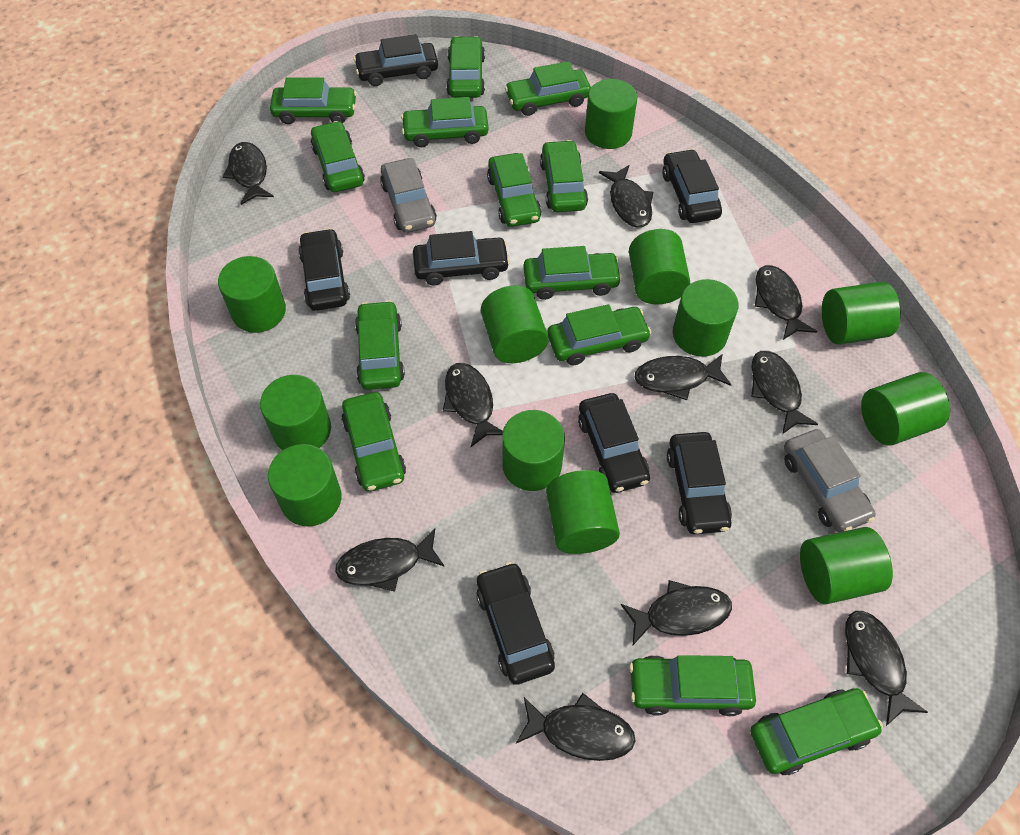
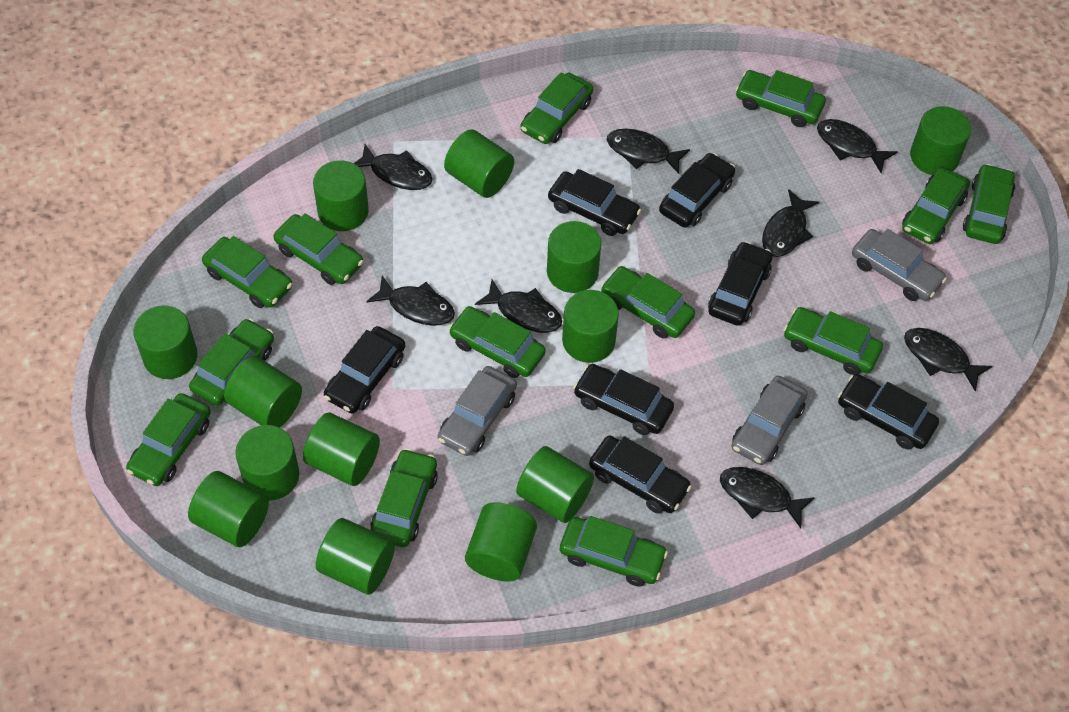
black fish: 10 -> 8
green cylinder: 12 -> 13
grey car: 2 -> 3

